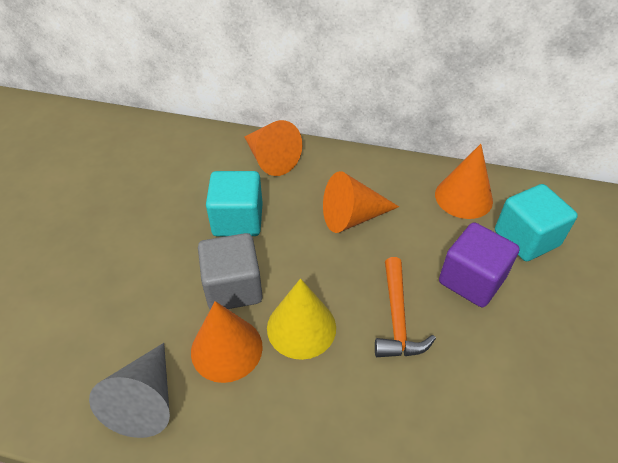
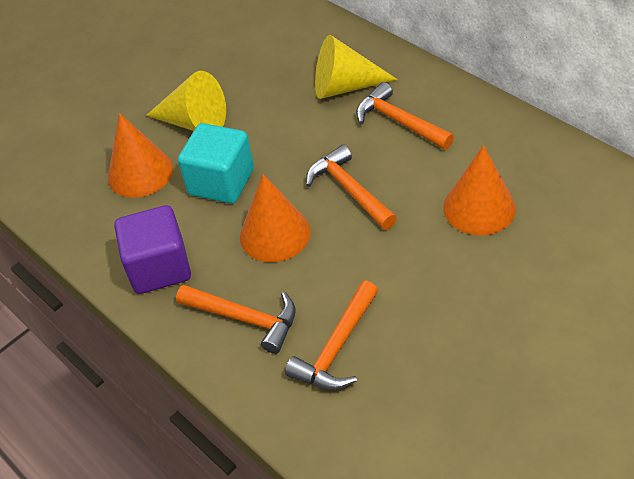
grey cone: 1 -> 0
grey cube: 1 -> 0
orange cone: 4 -> 3
orange hammer: 1 -> 4
turquoise cube: 2 -> 1
yellow cone: 1 -> 2

